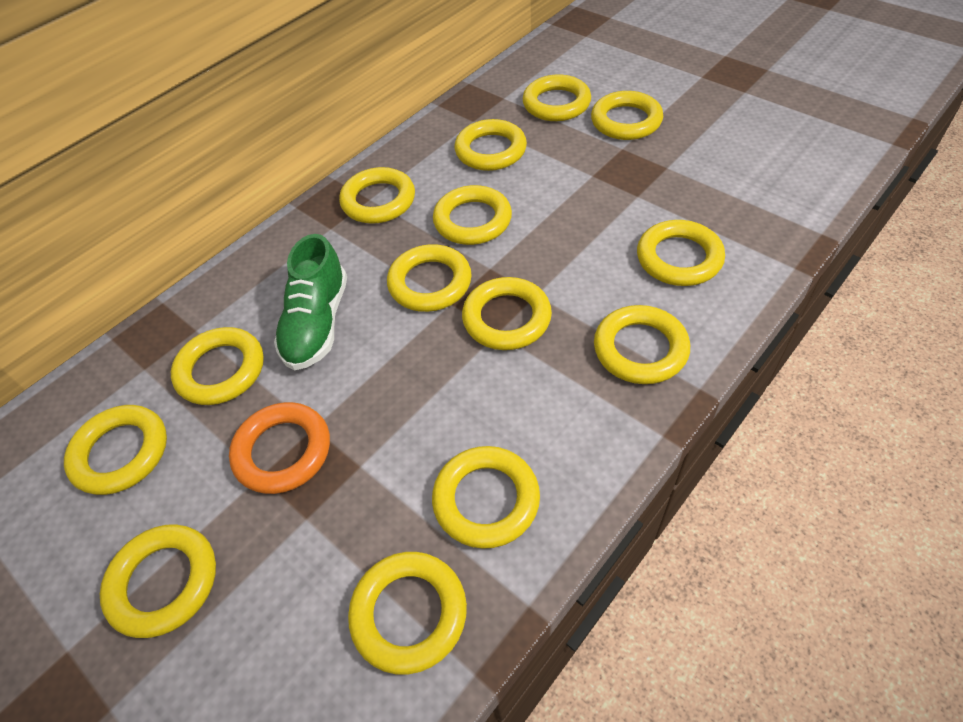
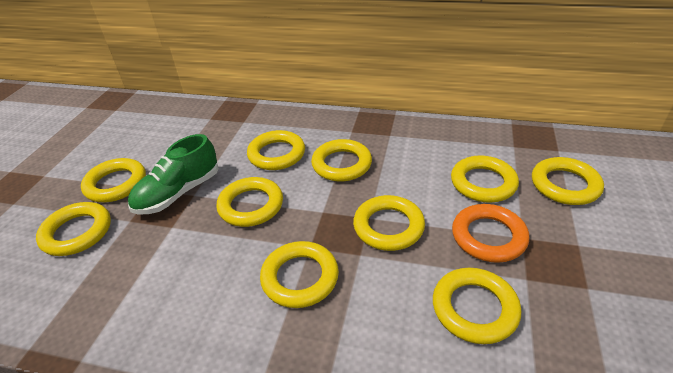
yellow ring: 14 -> 10

